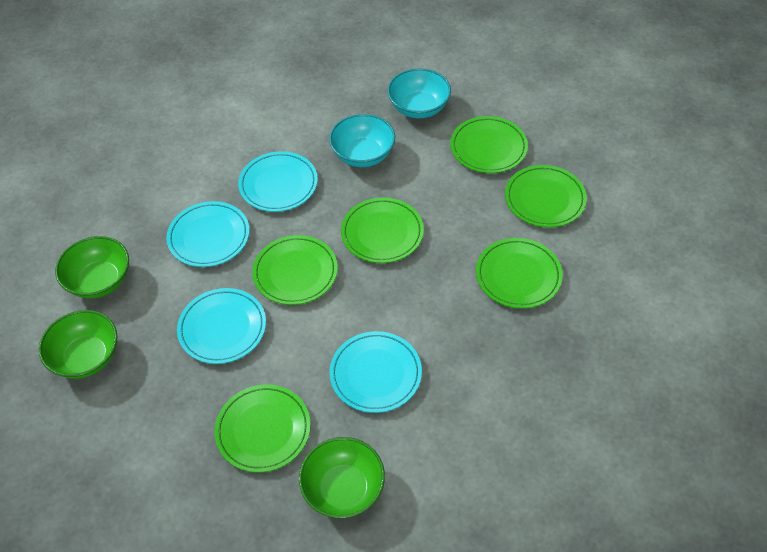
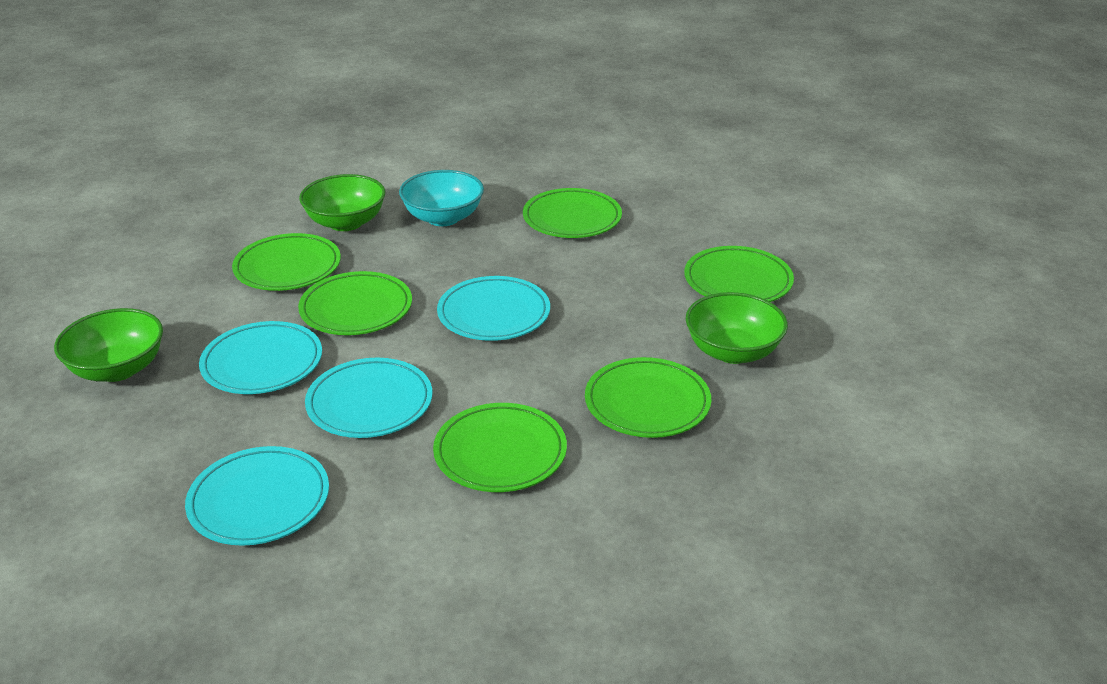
turquoise bowl: 2 -> 1

